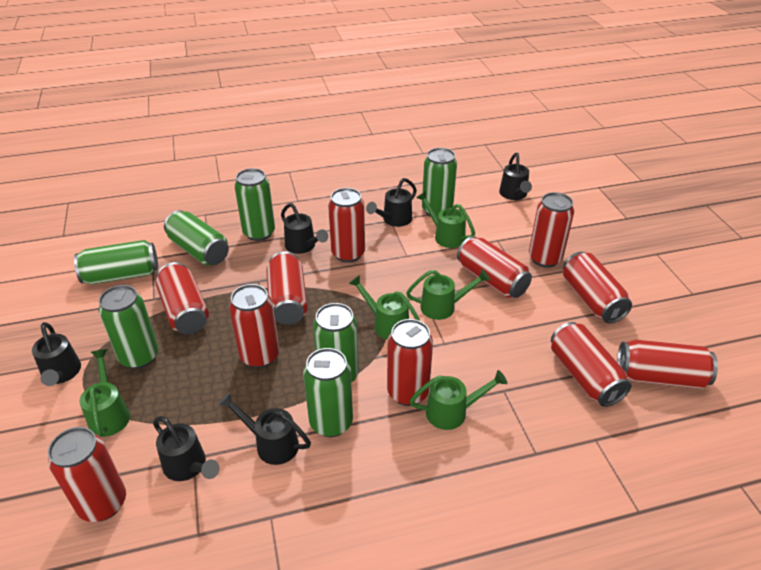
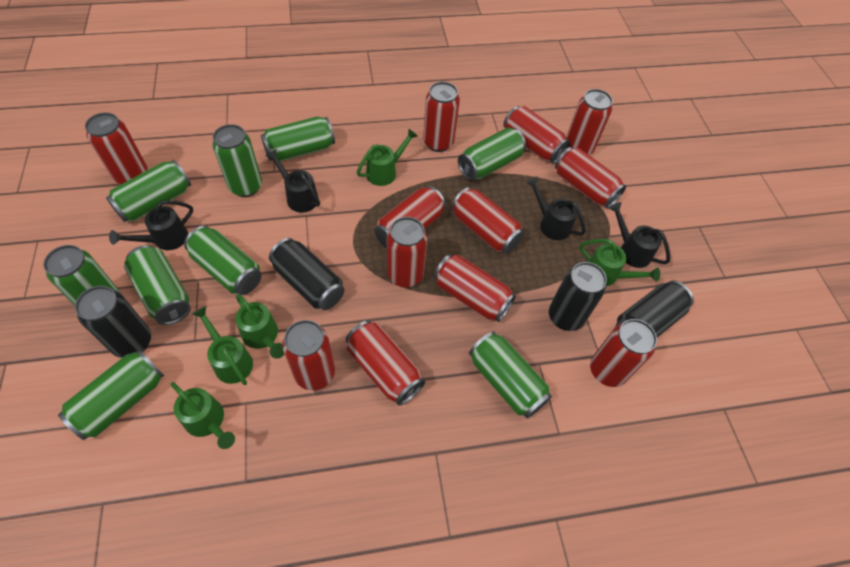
black can: 0 -> 4
black watering can: 6 -> 4
green can: 7 -> 9
red can: 11 -> 12

